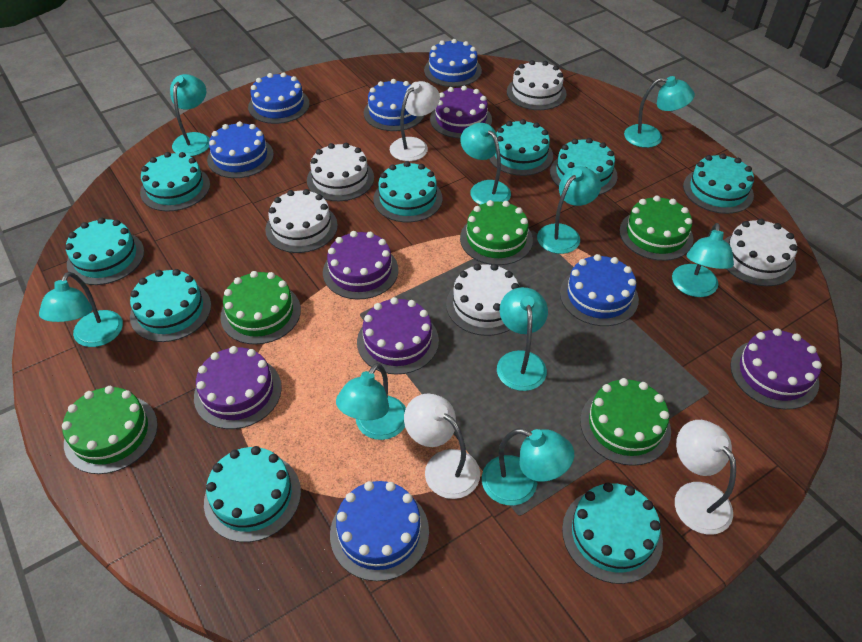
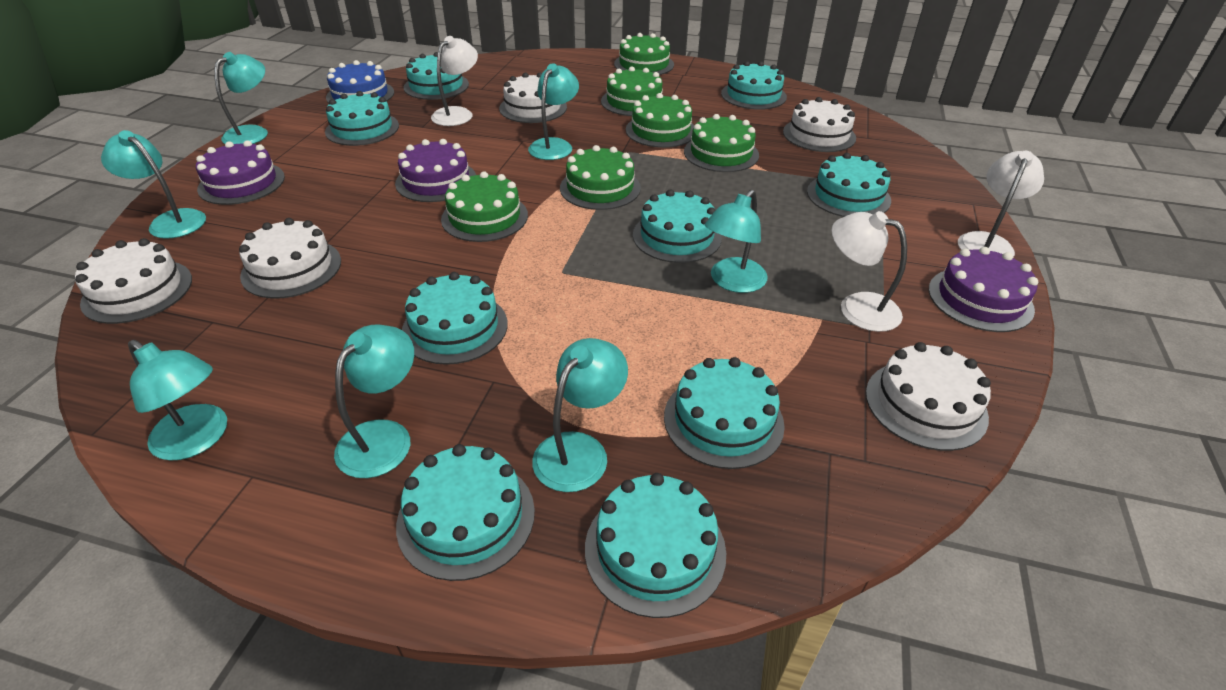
blue cake: 6 -> 1
green cake: 5 -> 6
purple cake: 5 -> 3
turquoise lamp: 9 -> 7

